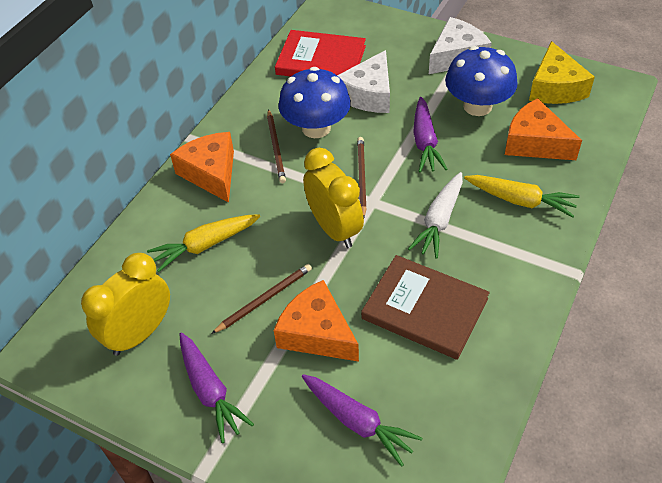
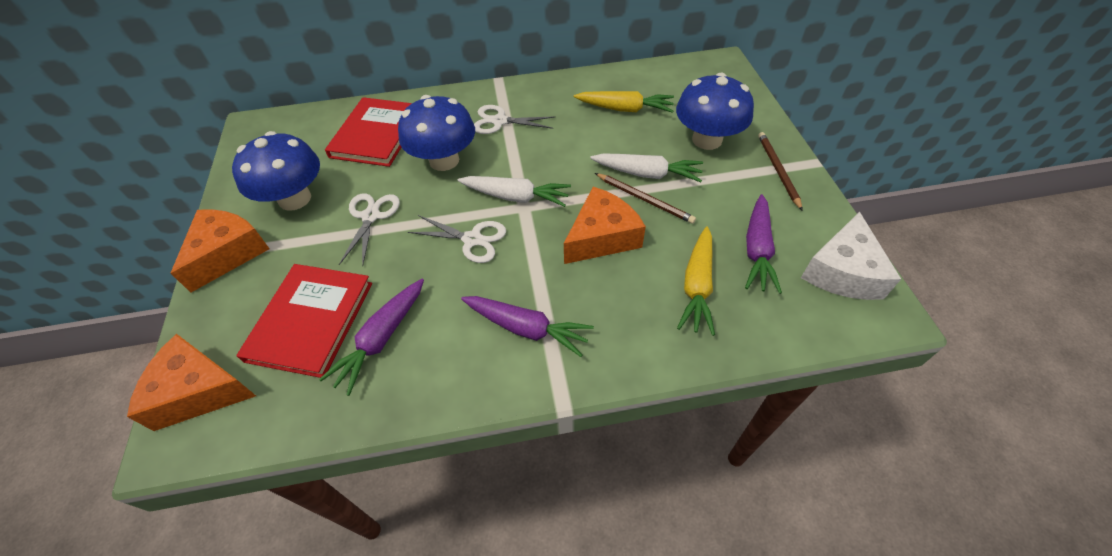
blue mushroom: 2 -> 3
brown book: 1 -> 0
brown pencil: 3 -> 2
red book: 1 -> 2
white carrot: 1 -> 2
white cheese: 2 -> 1
white scissors: 0 -> 3
yellow cheese: 1 -> 0
yellow clock: 2 -> 0

